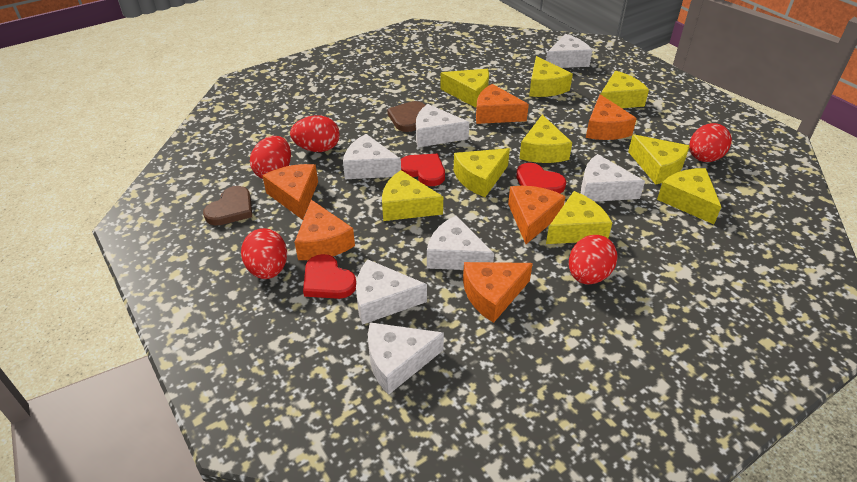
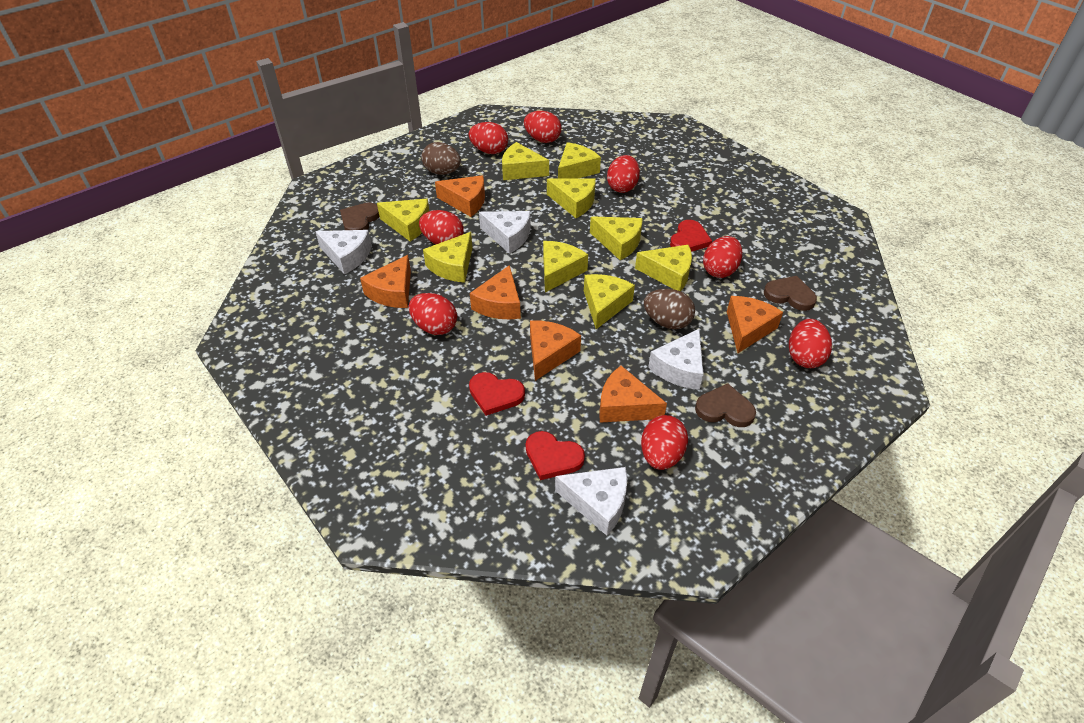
brown egg: 0 -> 2
brown heart: 2 -> 3
red egg: 5 -> 8
white cheese: 7 -> 4

